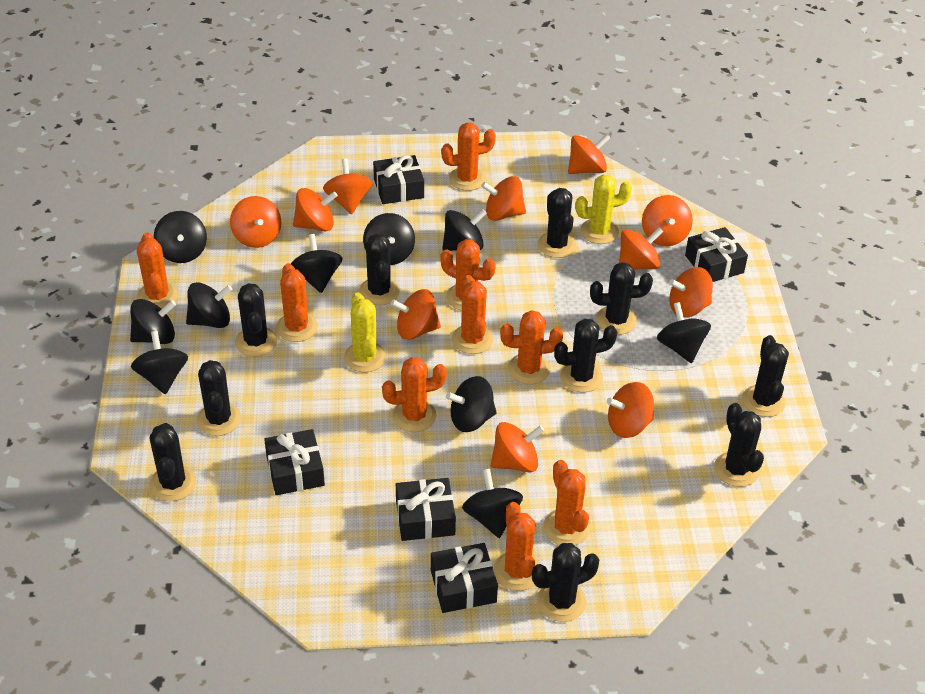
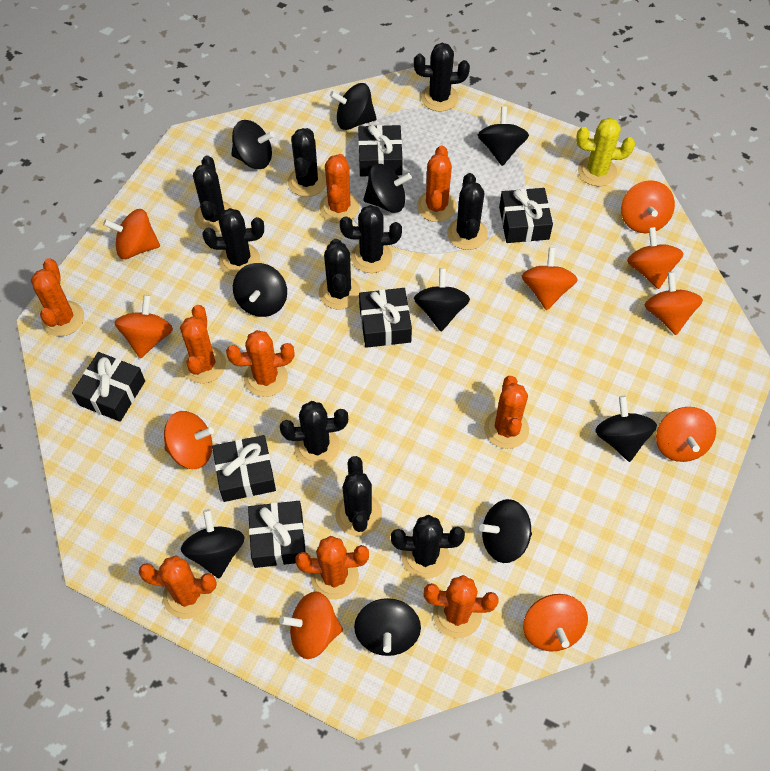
black gift: 5 -> 6
orange spinning top: 11 -> 10
yellow cactus: 2 -> 1

